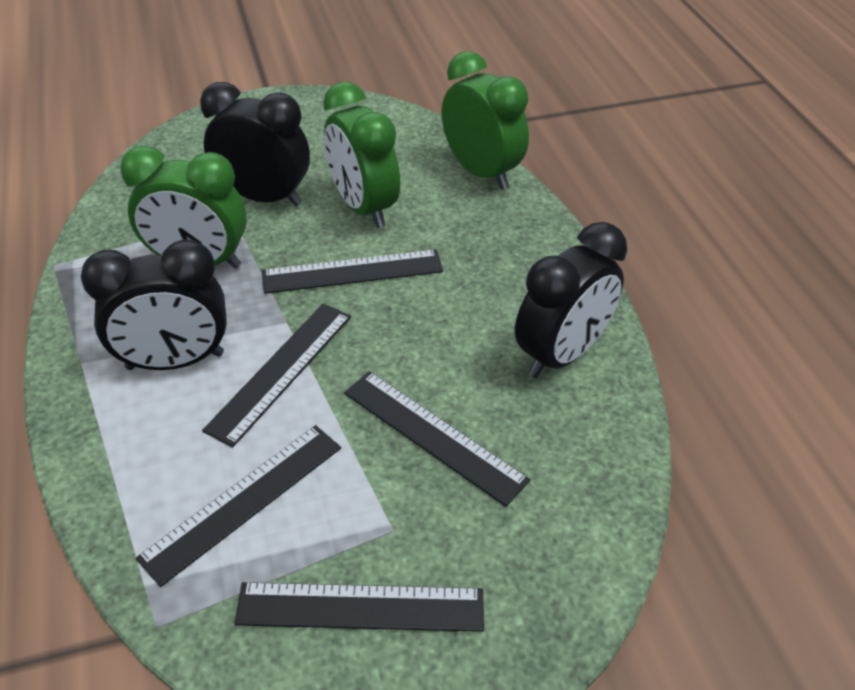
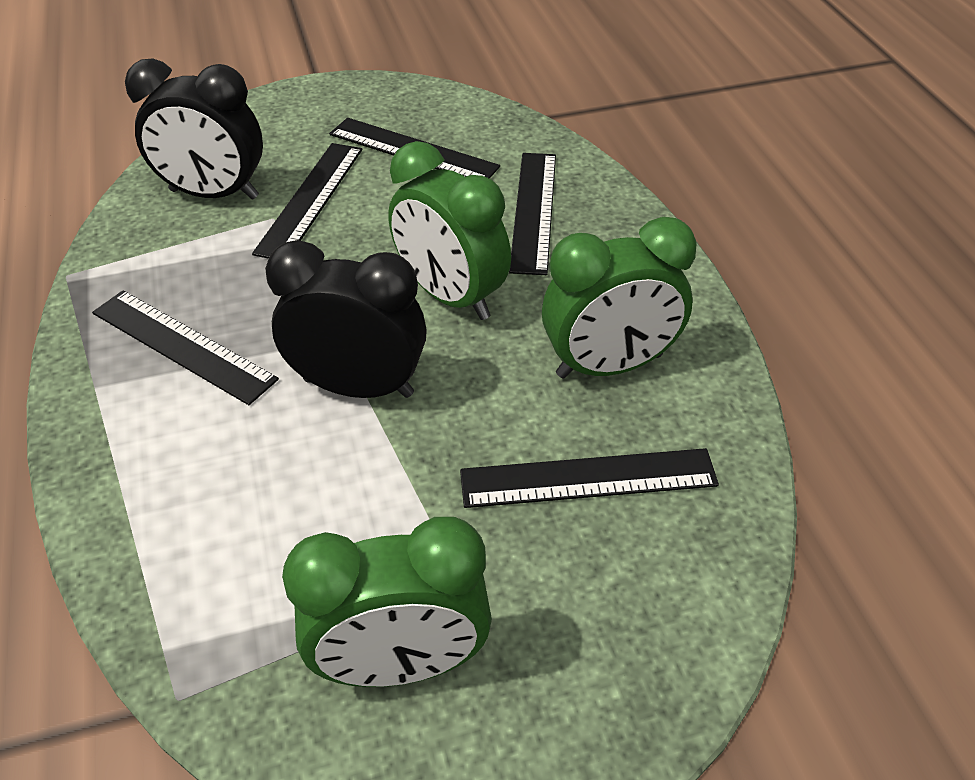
black clock: 3 -> 2

